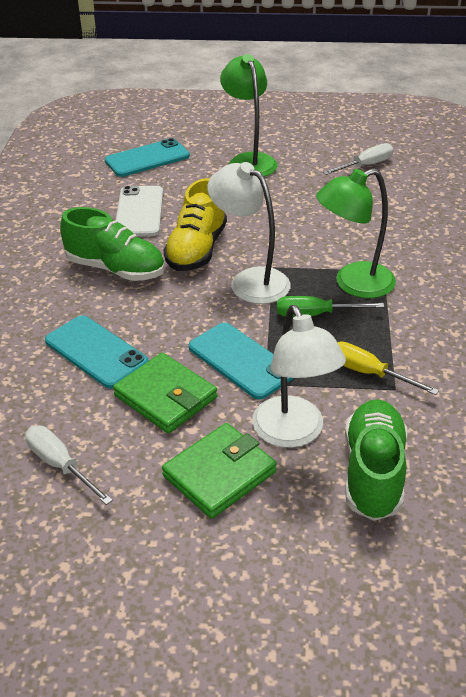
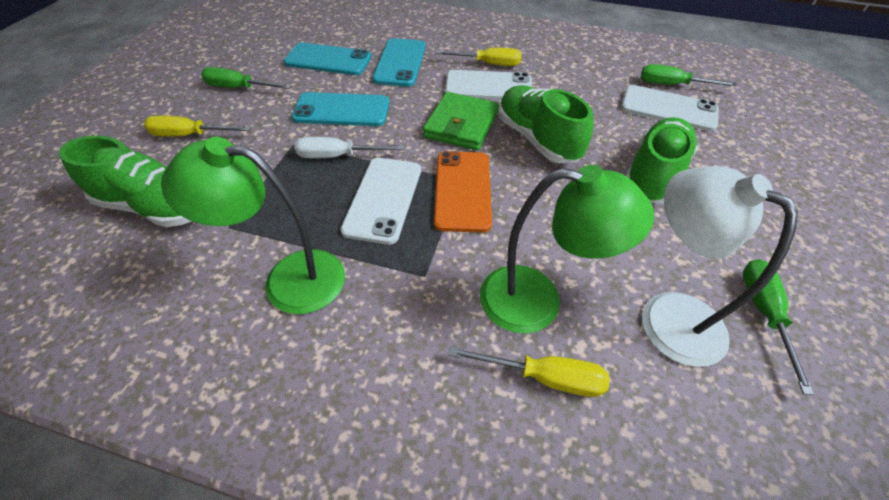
green screwdriver: 1 -> 3
green shoe: 2 -> 3
green wallet: 2 -> 1
orange phone: 0 -> 1
white lamp: 2 -> 1
white phone: 1 -> 3
white screwdriver: 2 -> 1
yellow screwdriver: 1 -> 3
yellow shoe: 1 -> 0

